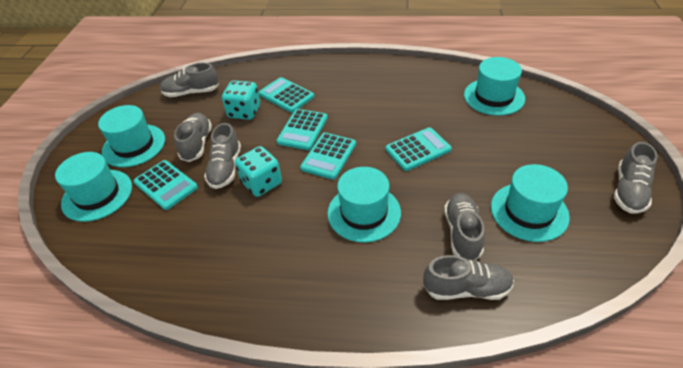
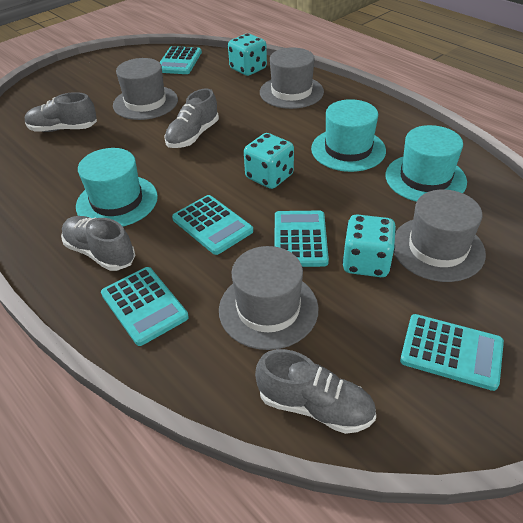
grey hat: 0 -> 4
grey shoe: 6 -> 4
turquoise dice: 2 -> 3
turquoise hat: 5 -> 3

